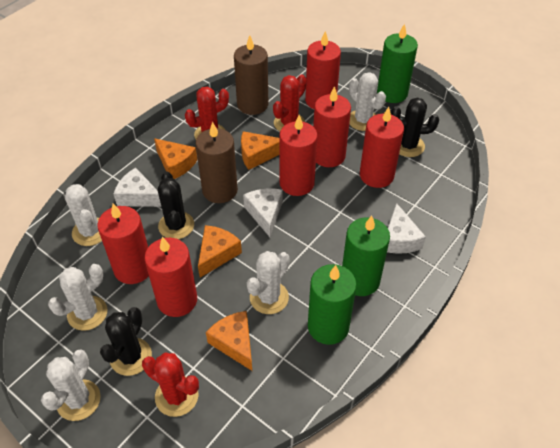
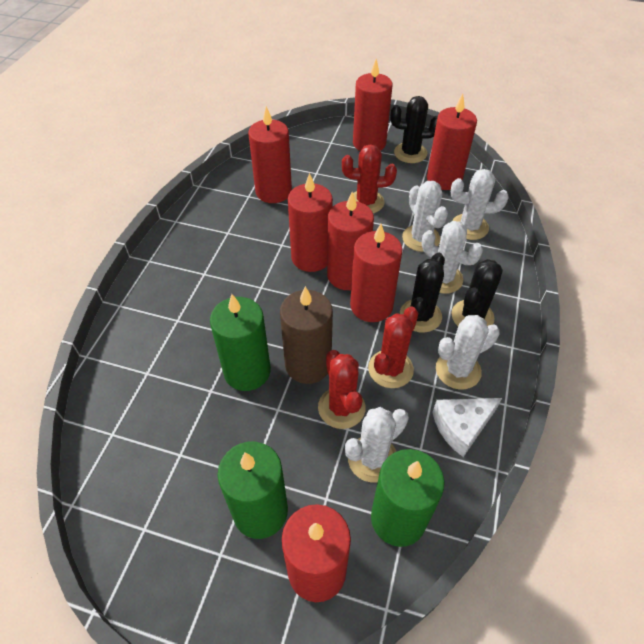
brown candle: 2 -> 1
orange cheese: 4 -> 0
red candle: 6 -> 7
white cheese: 3 -> 1

